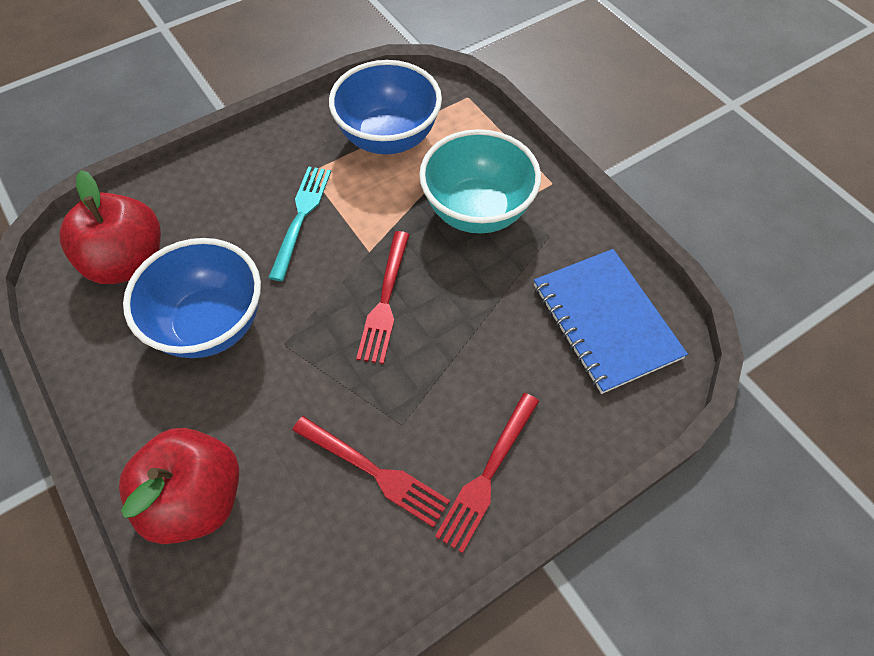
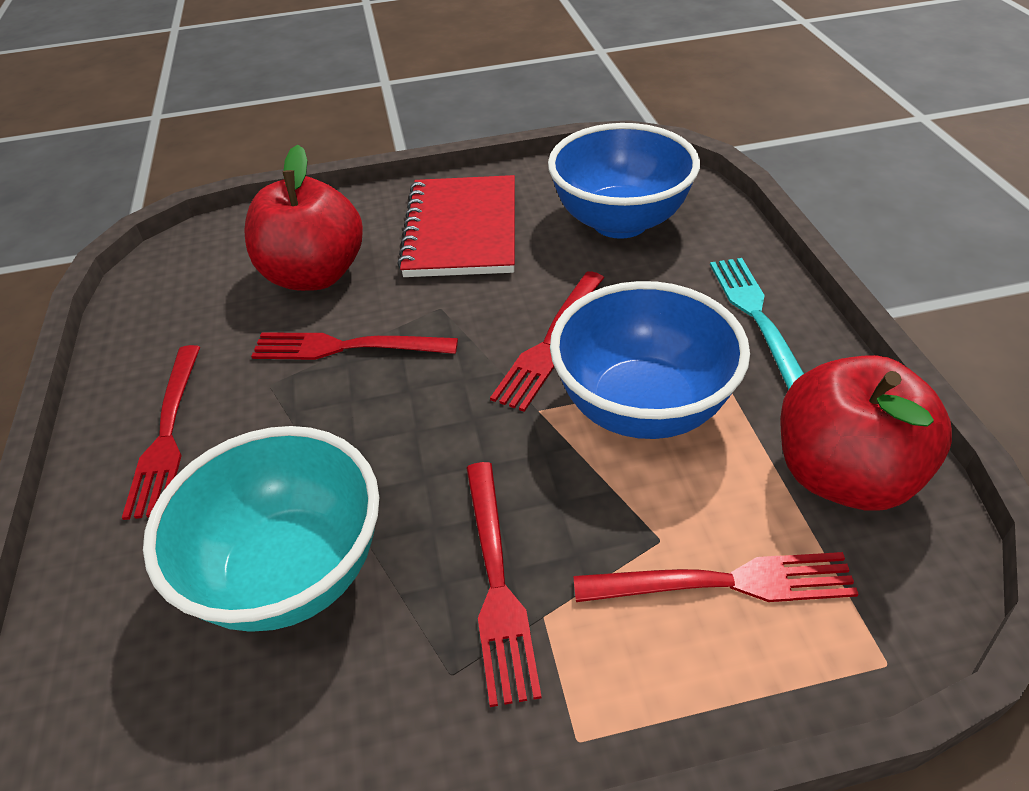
blue notebook: 1 -> 0
red fork: 3 -> 5
red notebook: 0 -> 1

